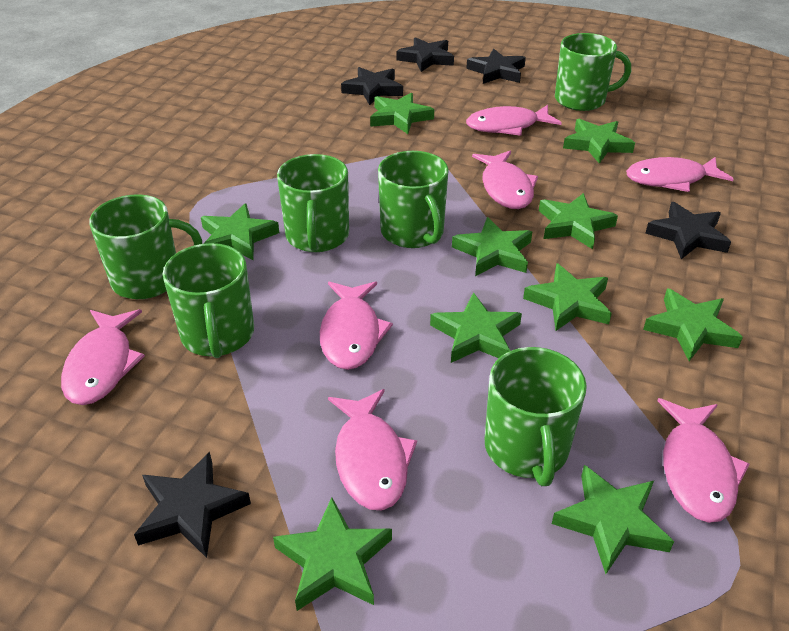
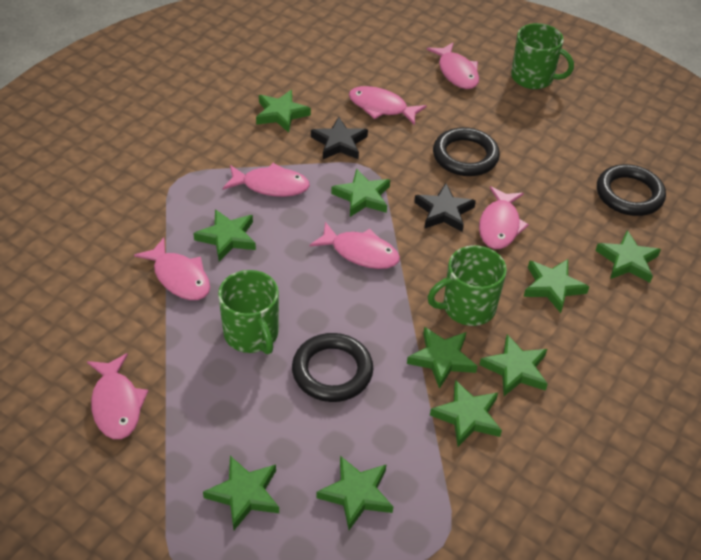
black ring: 0 -> 3
black star: 5 -> 2
green mug: 6 -> 3

